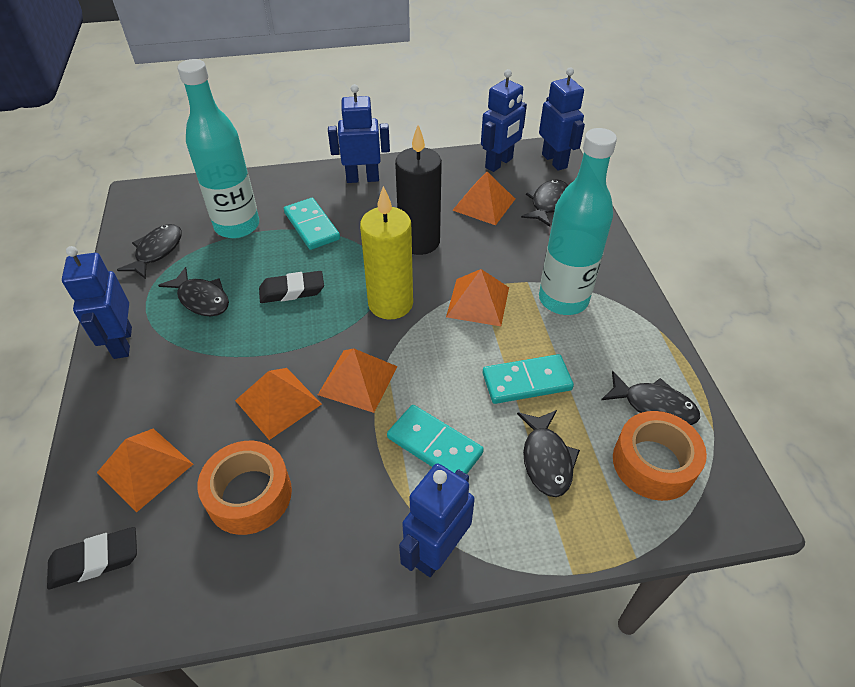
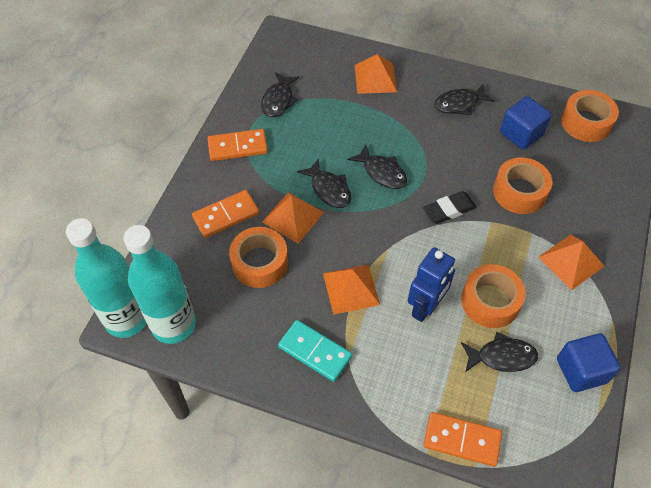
black candle: 1 -> 0
black eraser: 2 -> 1
blue cube: 0 -> 2
blue robot: 5 -> 1
orange domino: 0 -> 3
orange pyramid: 5 -> 4
orange tape: 2 -> 4
turquoise domino: 3 -> 1
yellow candle: 1 -> 0

